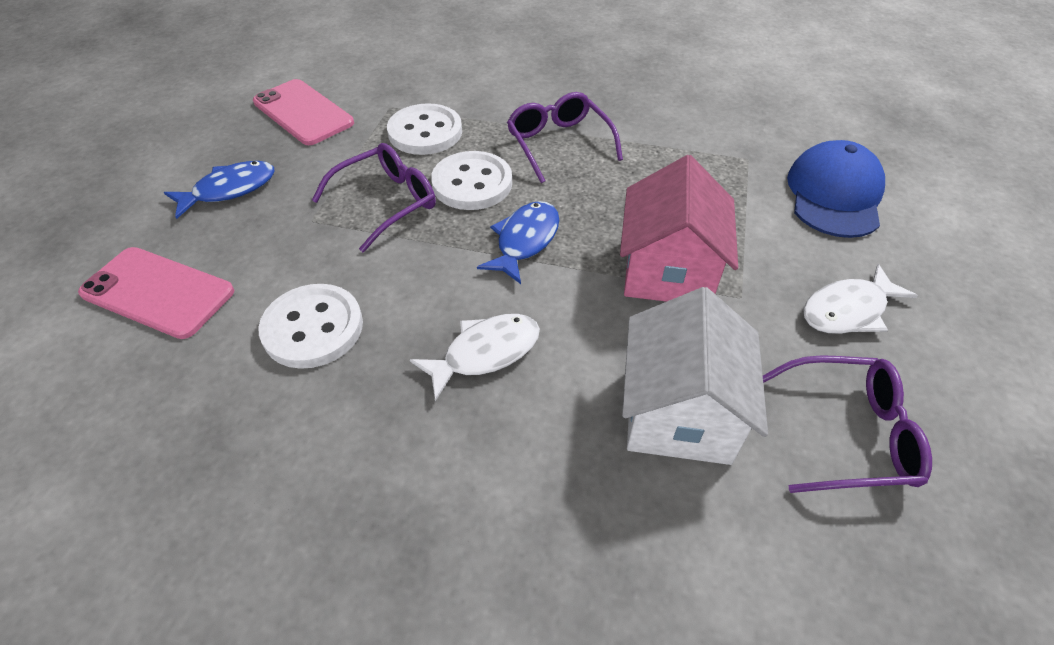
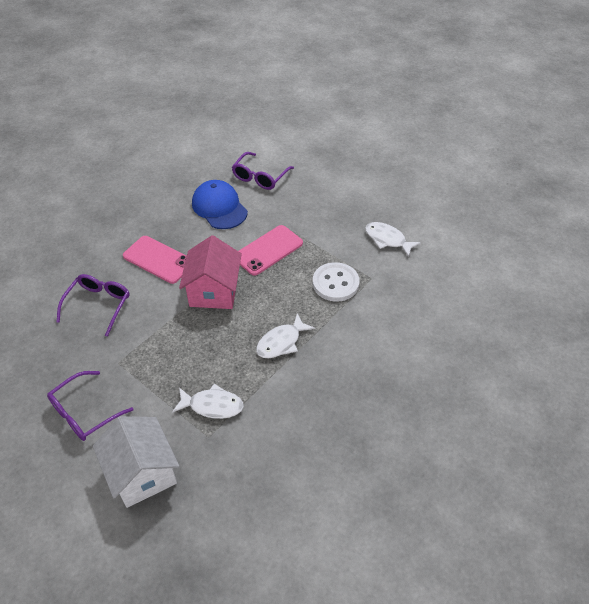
blue fish: 2 -> 0
white button: 3 -> 1
white fish: 2 -> 3

